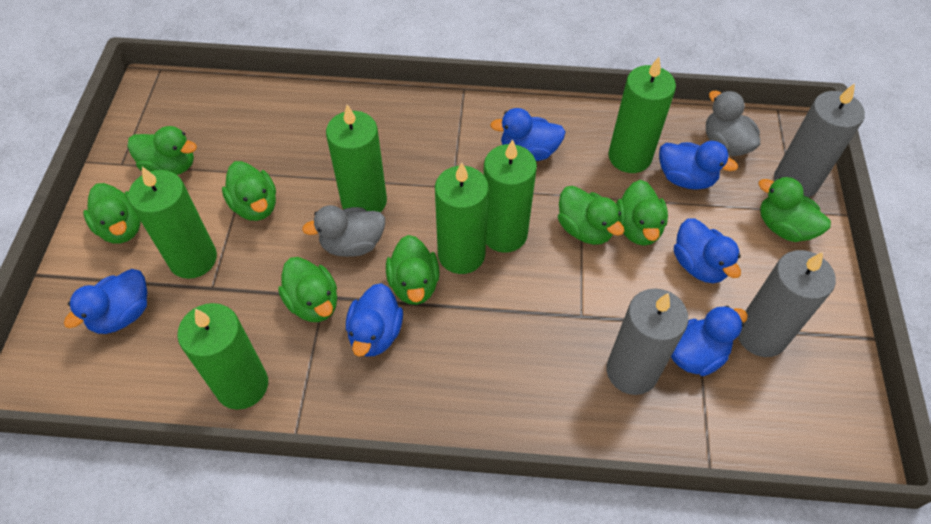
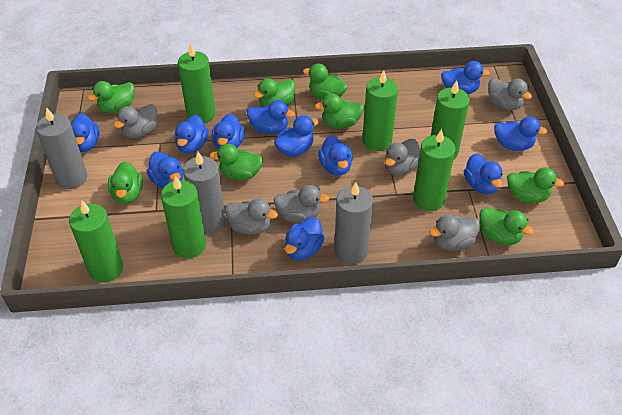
blue duck: 6 -> 11
grey duck: 2 -> 6

